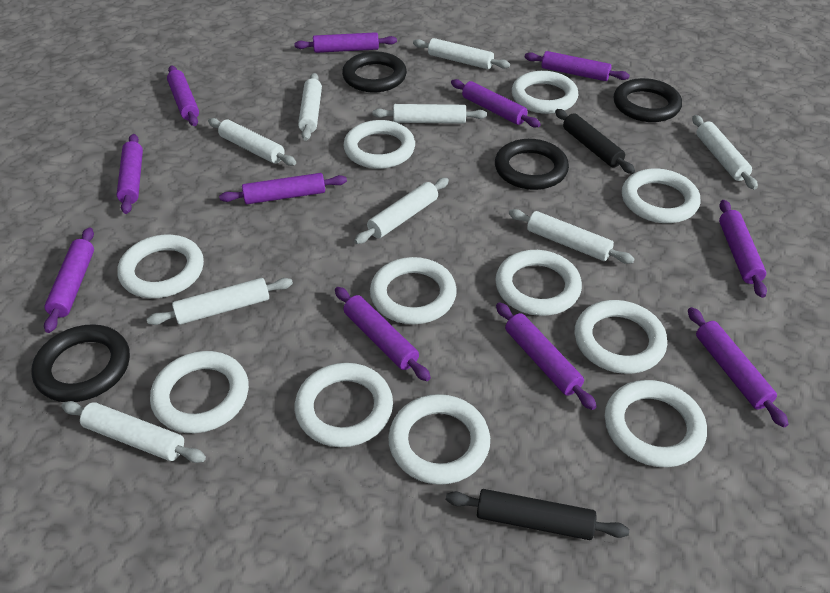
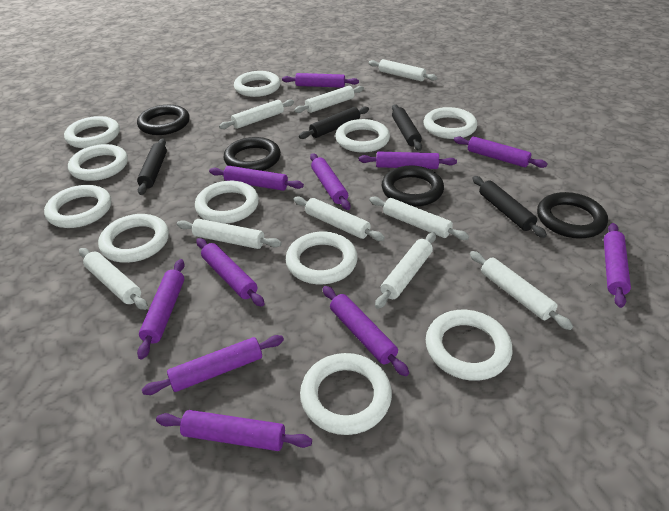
black rolling pin: 2 -> 4

